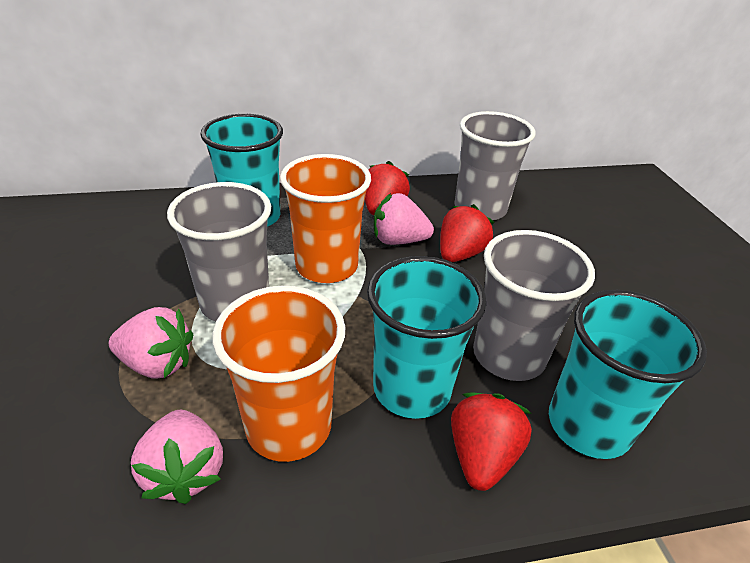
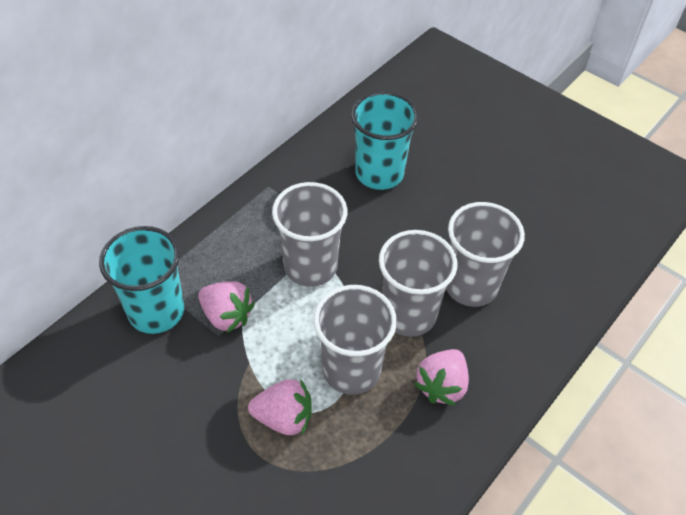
grey cup: 3 -> 4
orange cup: 2 -> 0
red strawberry: 3 -> 0
turquoise cup: 3 -> 2

